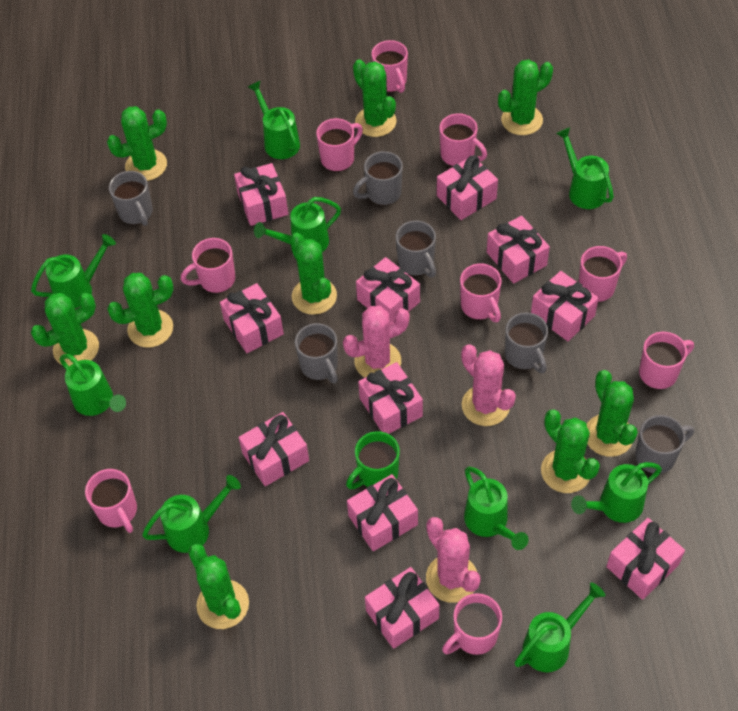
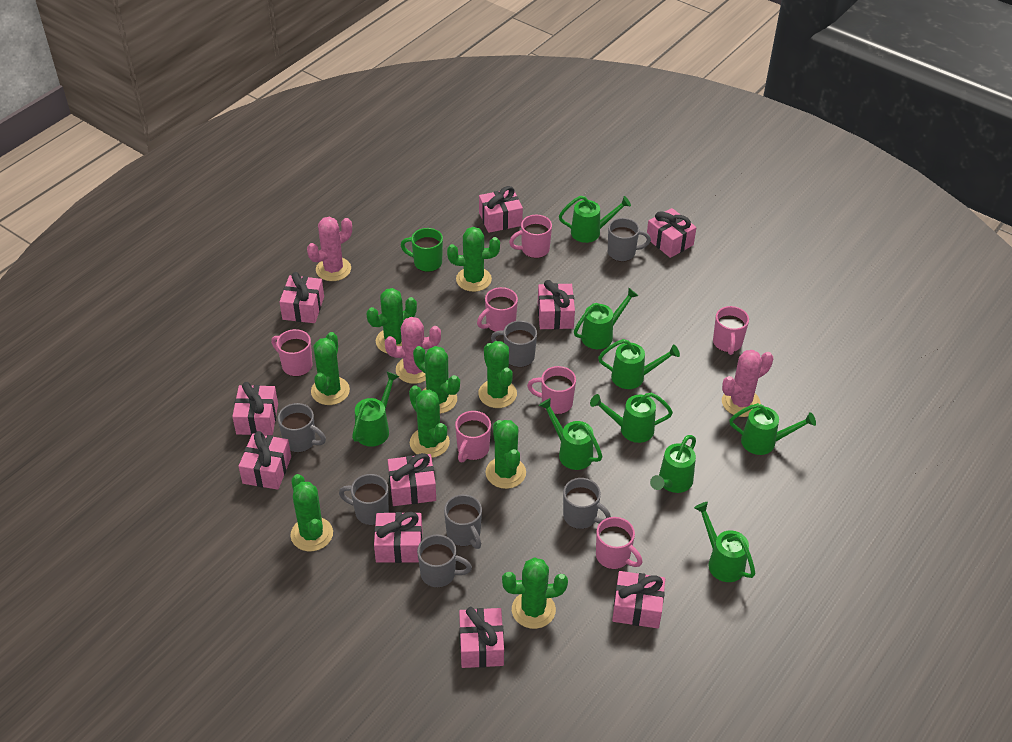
grey mug: 6 -> 7
pink gift: 11 -> 10
pink mug: 9 -> 7

